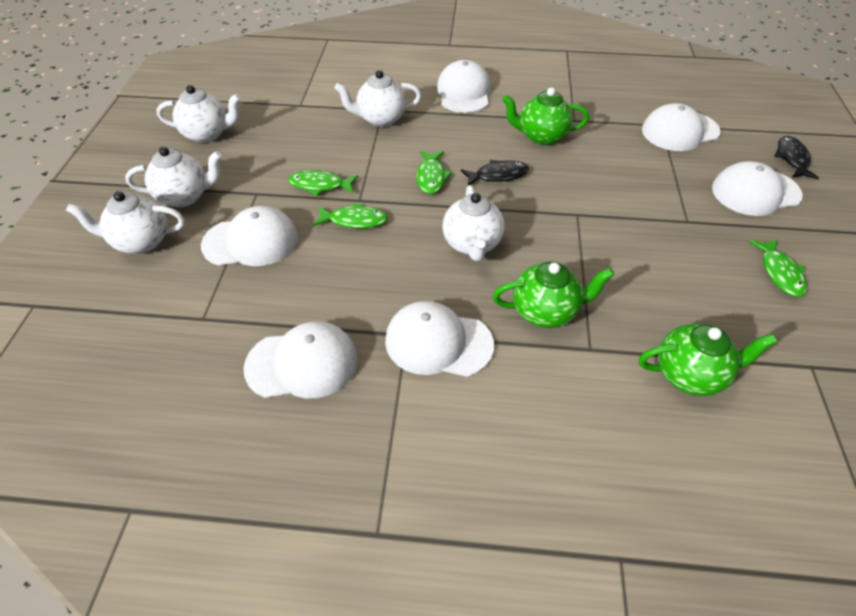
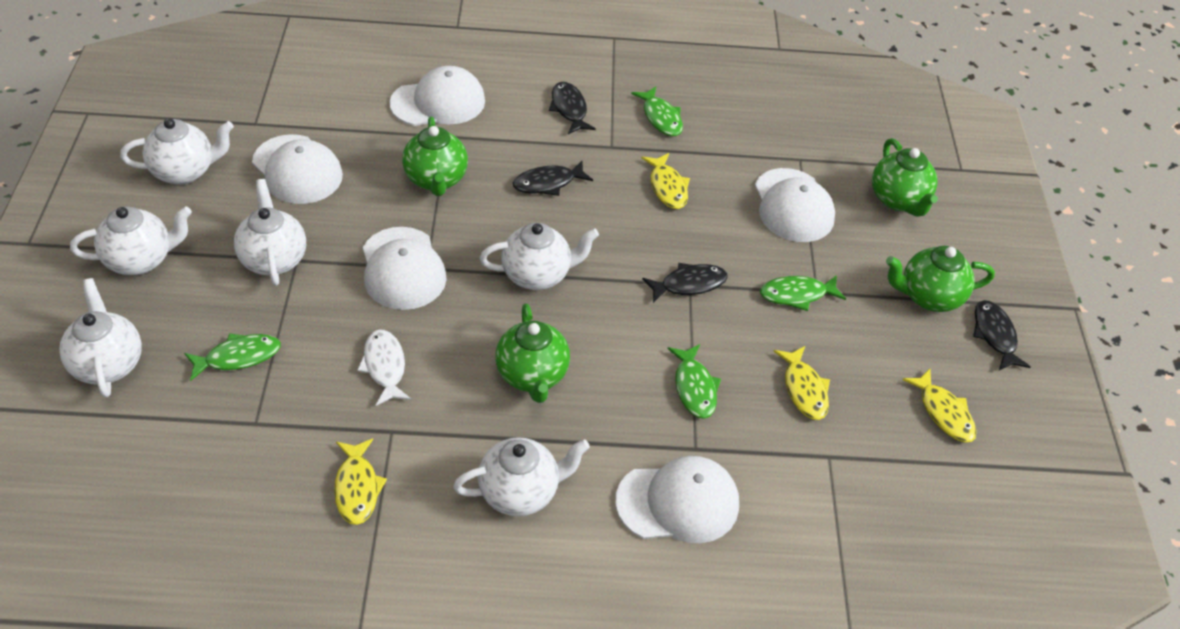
black fish: 2 -> 4
green teapot: 3 -> 4
white cap: 6 -> 5
white fish: 0 -> 1
white teapot: 5 -> 6
yellow fish: 0 -> 4

